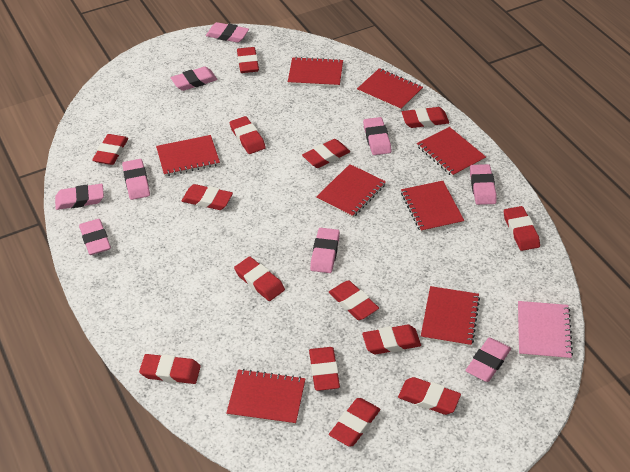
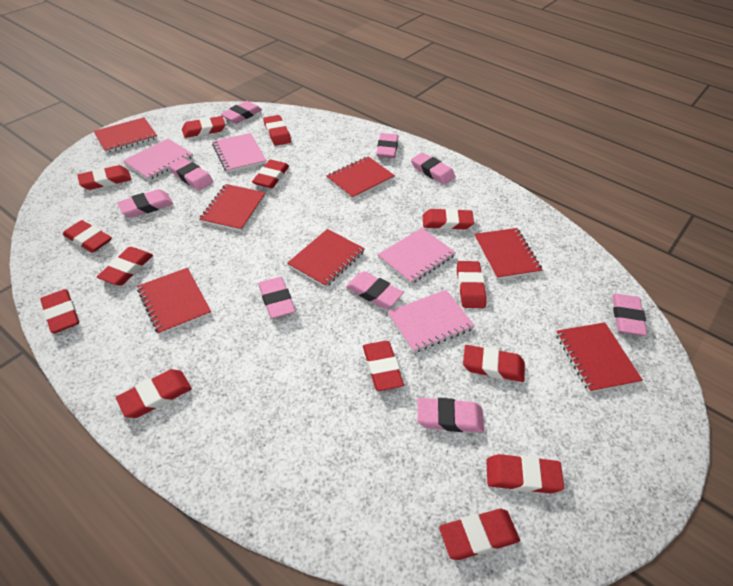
pink notebook: 1 -> 4
red notebook: 8 -> 7

